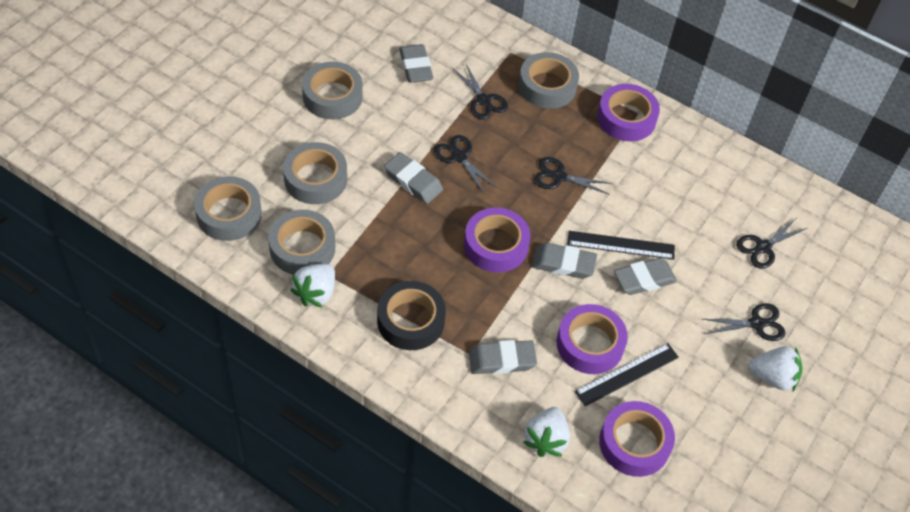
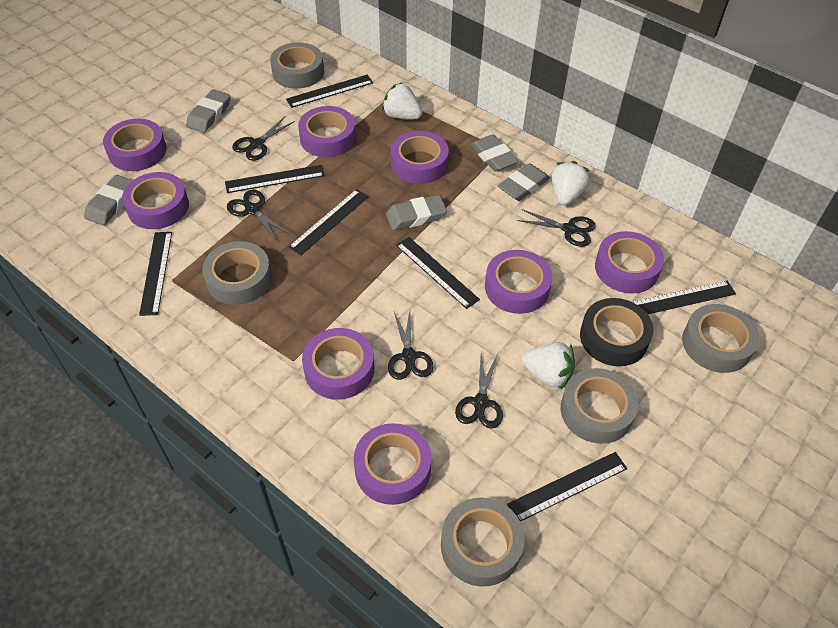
black ruler: 2 -> 7
purple tape: 4 -> 8

